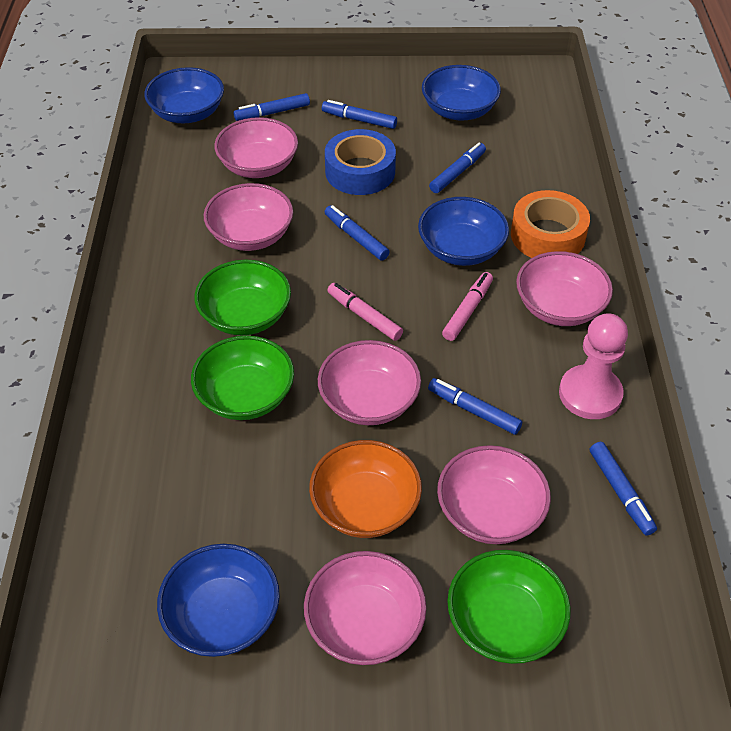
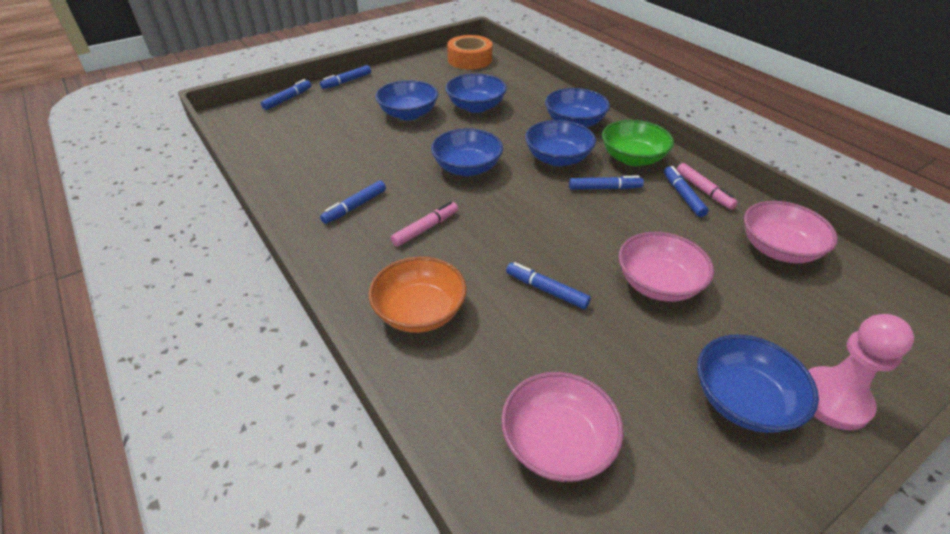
blue bowl: 4 -> 6
blue tape: 1 -> 0
green bowl: 3 -> 1
pink bowl: 6 -> 3

